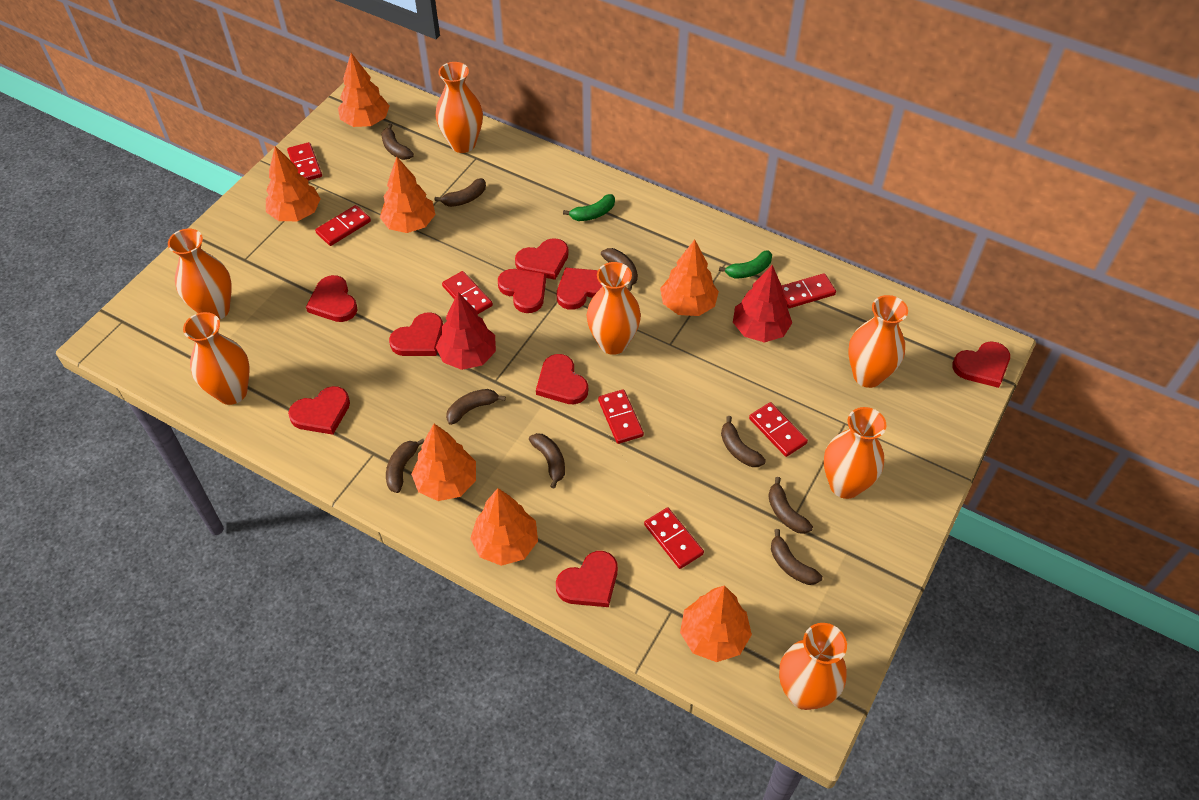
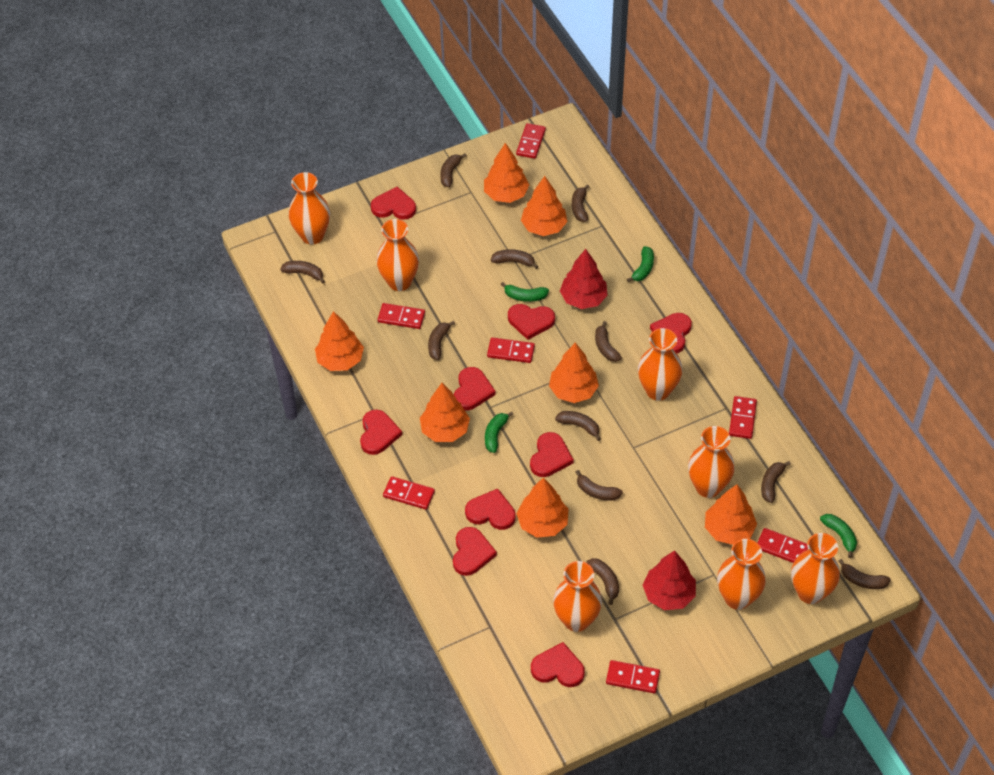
brown banana: 9 -> 11
green banana: 2 -> 4

